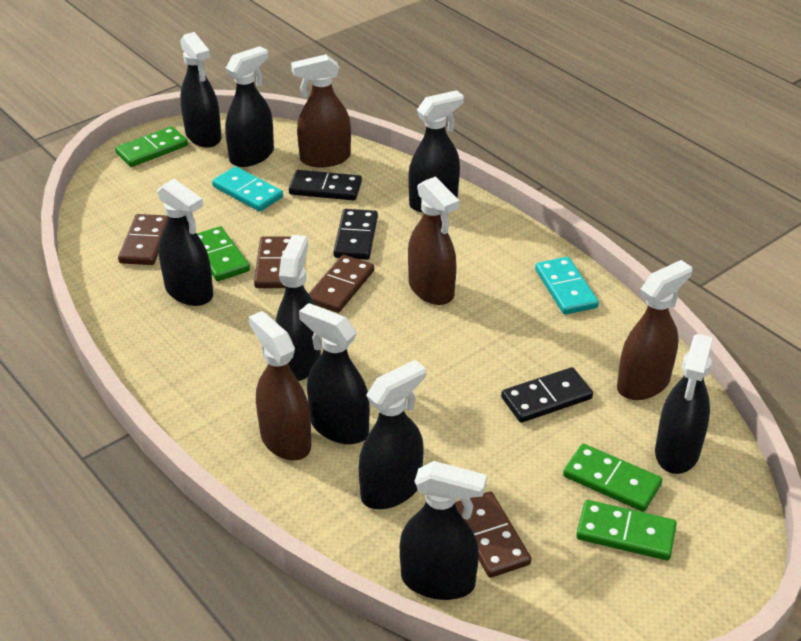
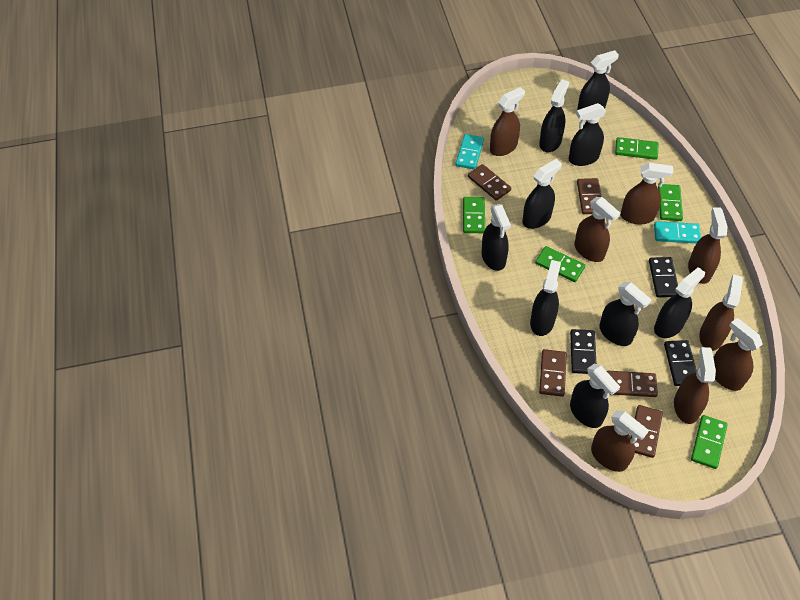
brown domino: 4 -> 5
brown spray bottle: 4 -> 8
green domino: 4 -> 5

